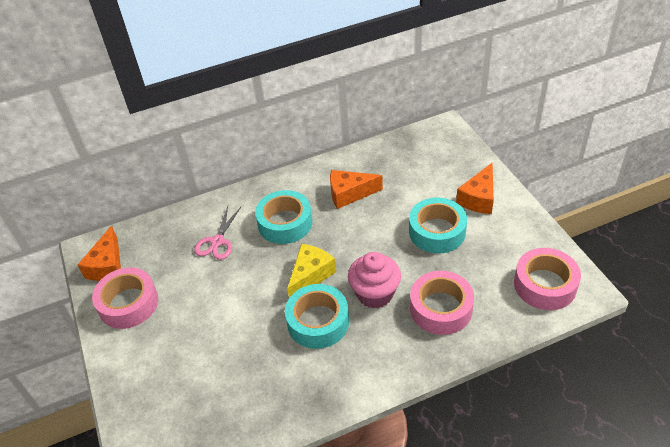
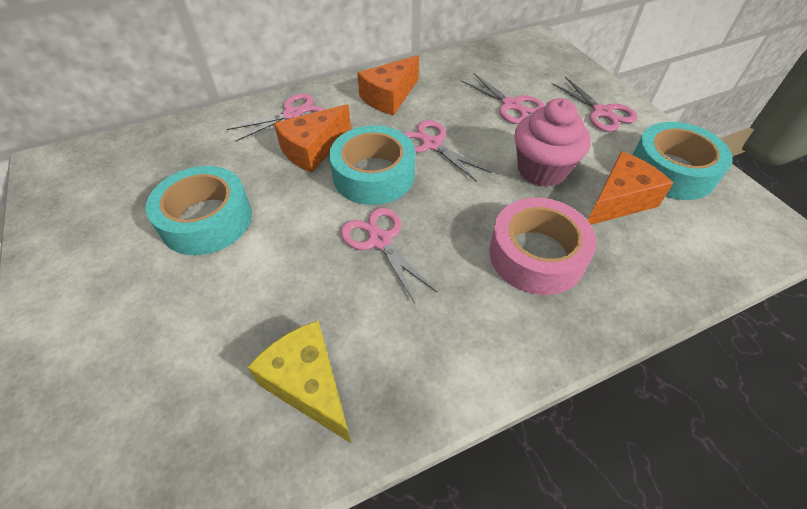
pink scissors: 1 -> 5
pink tape: 3 -> 1

